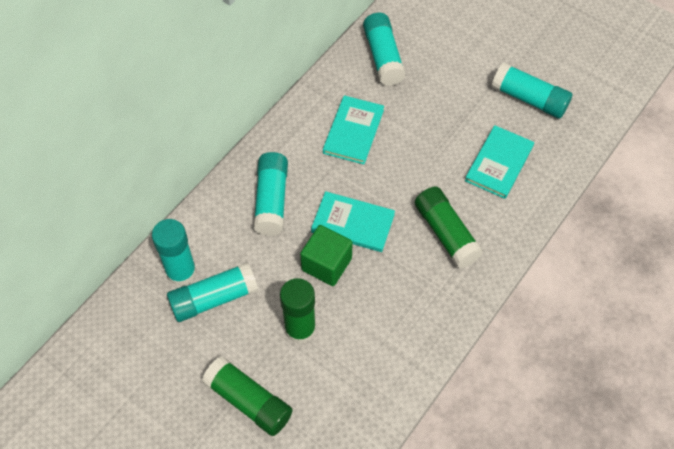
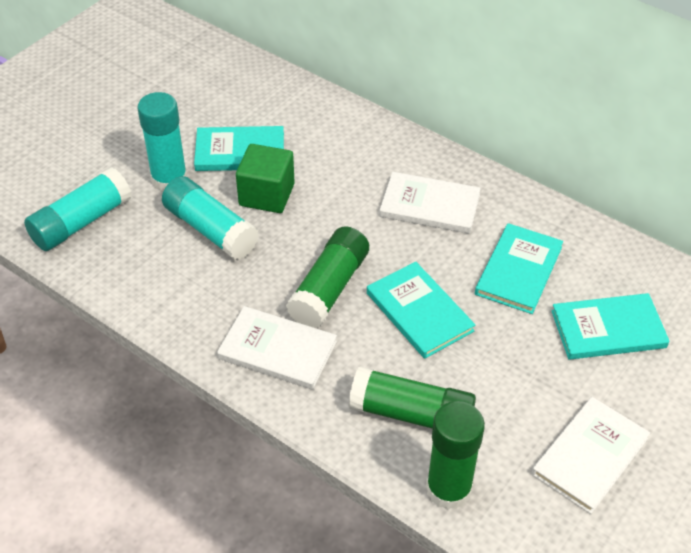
turquoise book: 3 -> 4
turquoise glue stick: 5 -> 3
white book: 0 -> 3

